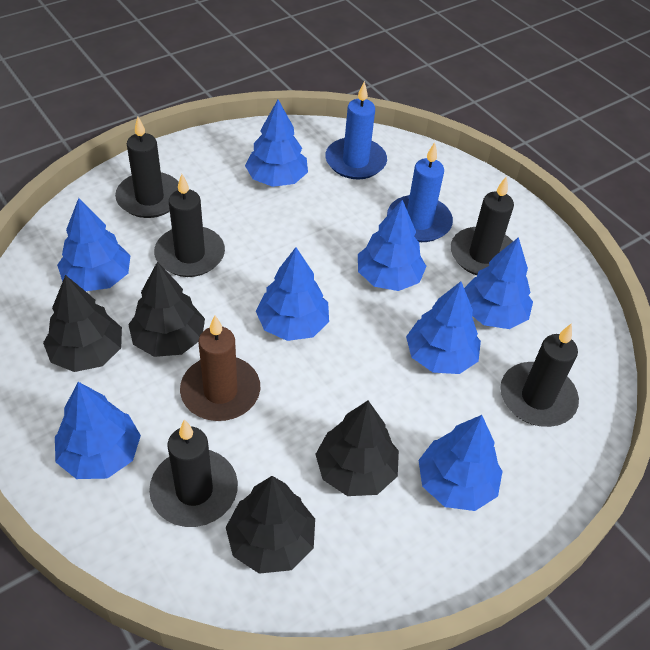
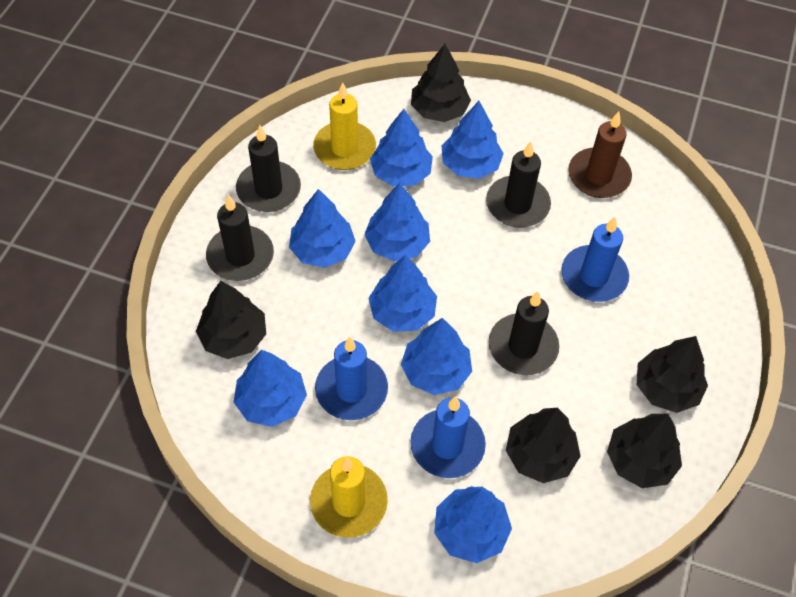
black candle: 5 -> 4
black tree: 4 -> 5
blue candle: 2 -> 3
yellow candle: 0 -> 2

